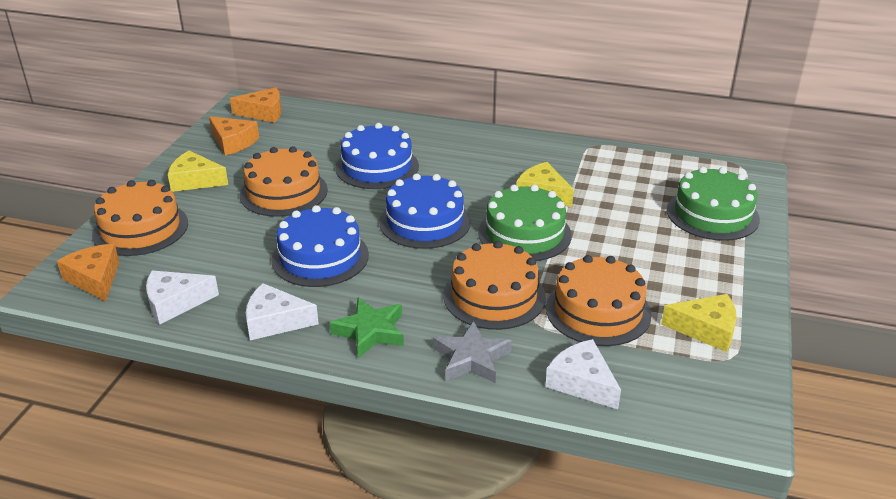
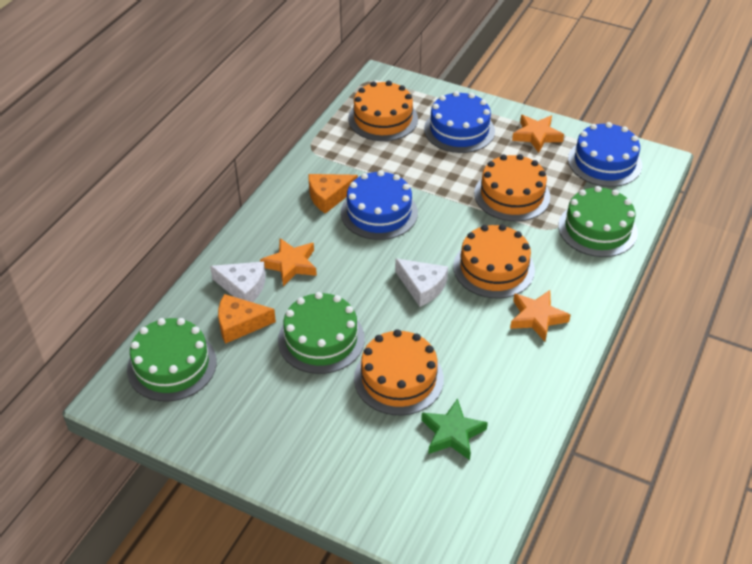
green cake: 2 -> 3
grey star: 1 -> 0
orange cheese: 3 -> 2
orange star: 0 -> 3
white cheese: 3 -> 2
yellow cheese: 3 -> 0

